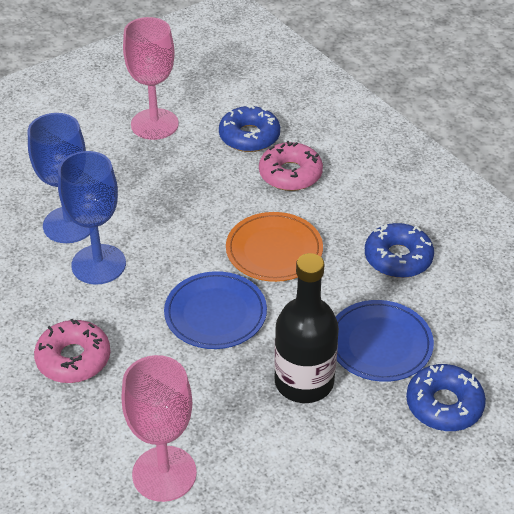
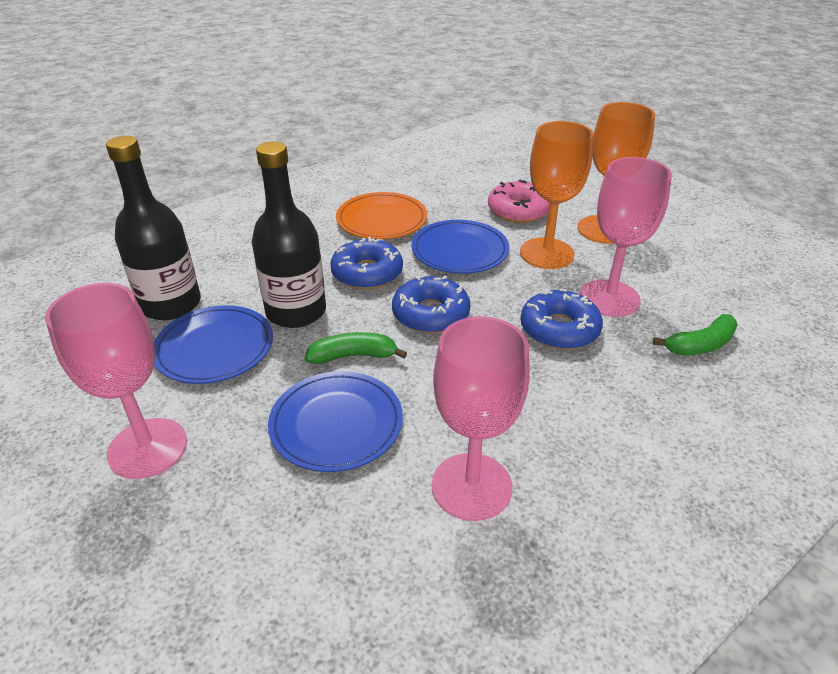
black bottle: 1 -> 2
blue goblet: 2 -> 0
blue plate: 2 -> 3
green banana: 0 -> 2
orange goblet: 0 -> 2
pink donut: 2 -> 1
pink goblet: 2 -> 3

